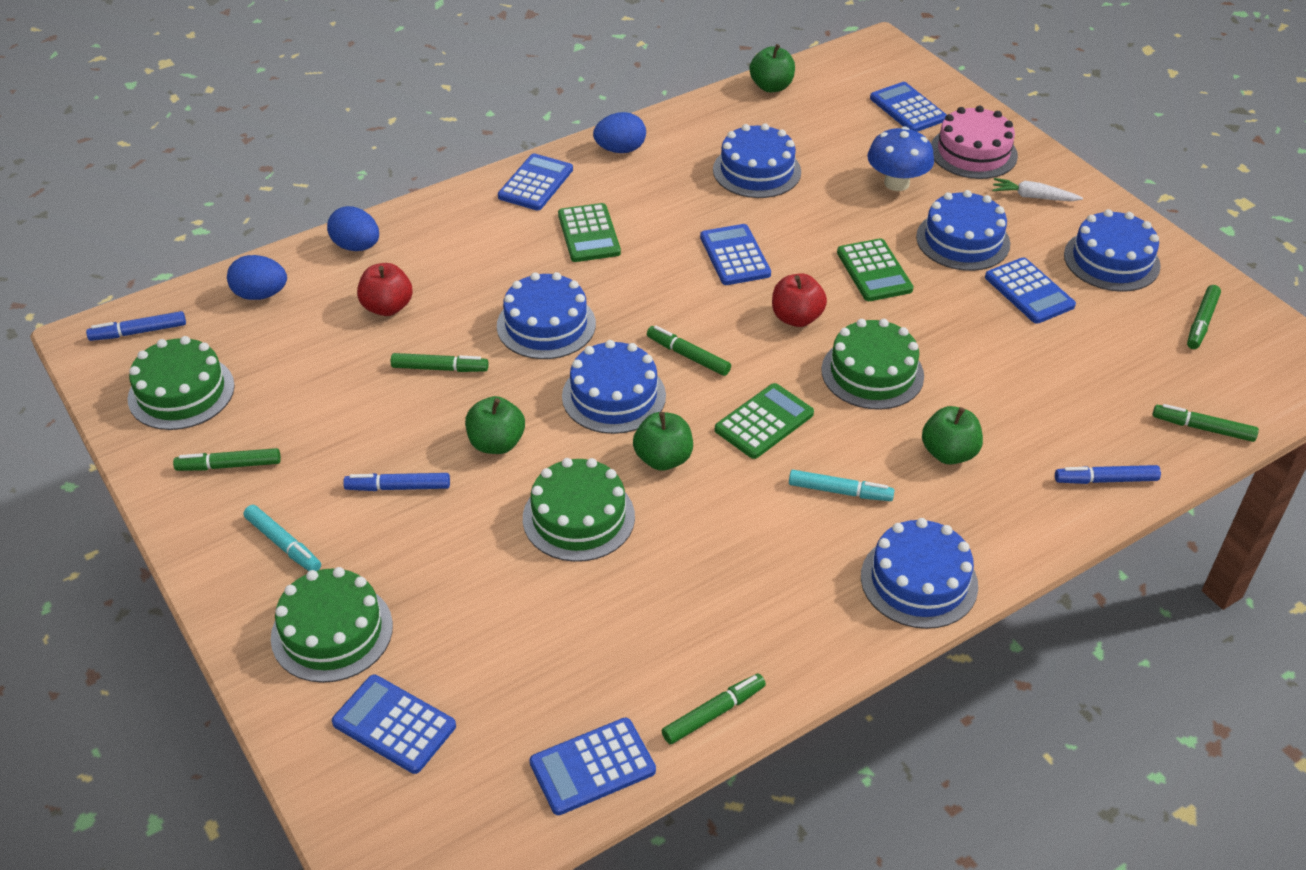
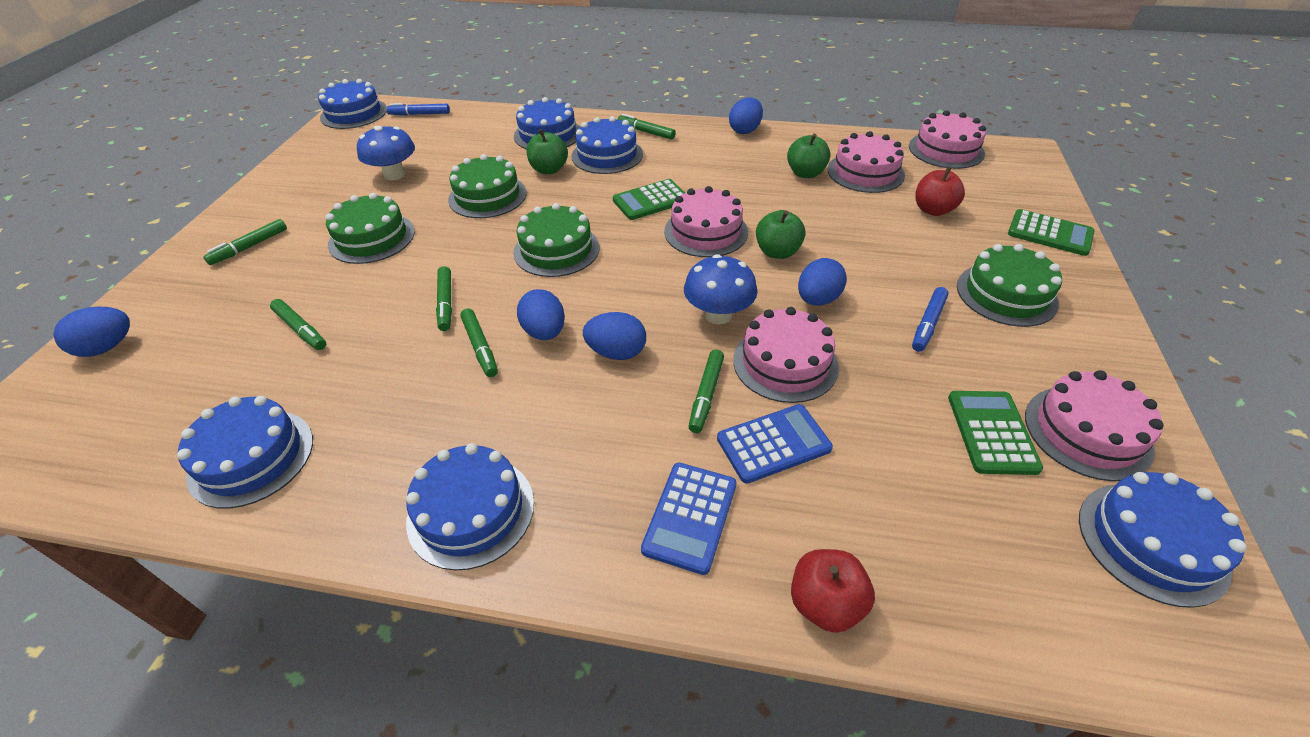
blue calculator: 6 -> 2
blue egg: 3 -> 5
blue marker: 3 -> 2
blue mushroom: 1 -> 2
green apple: 4 -> 3
pink cake: 1 -> 5
turquoise marker: 2 -> 0
white carrot: 1 -> 0

